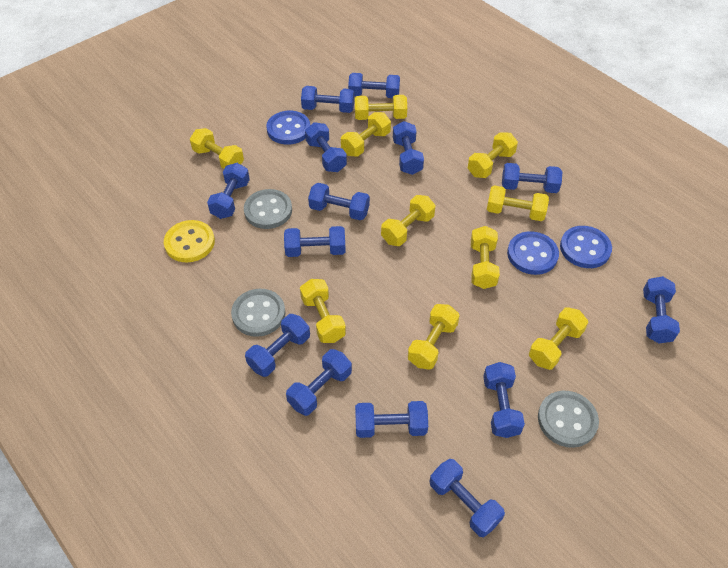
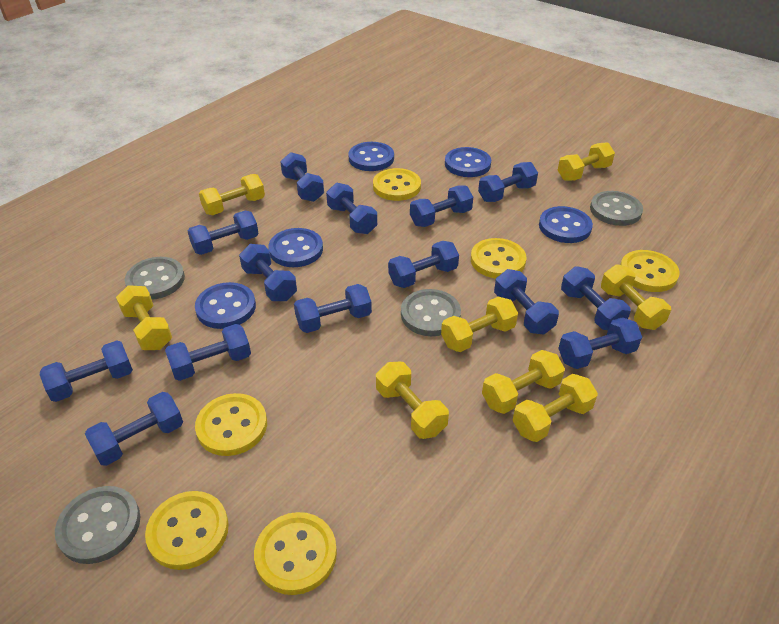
blue button: 3 -> 5
grey button: 3 -> 4
yellow button: 1 -> 6
yellow dumbbell: 10 -> 8

